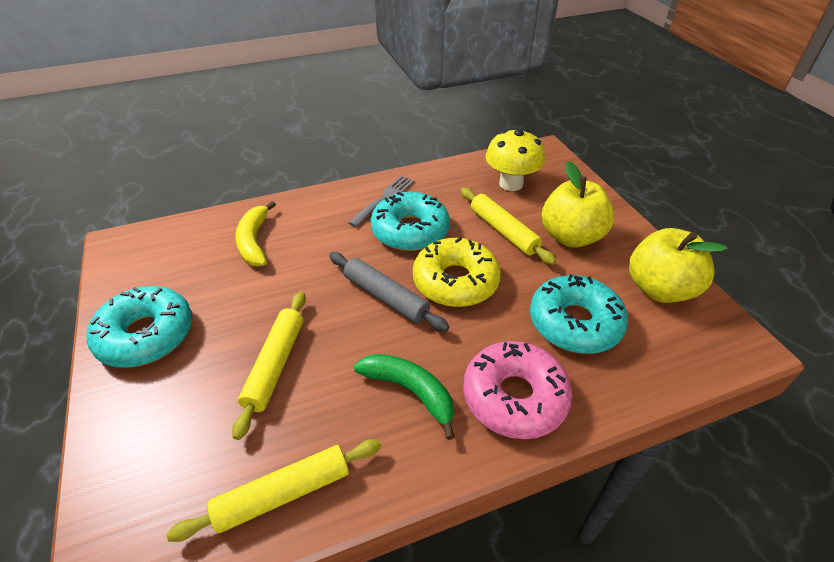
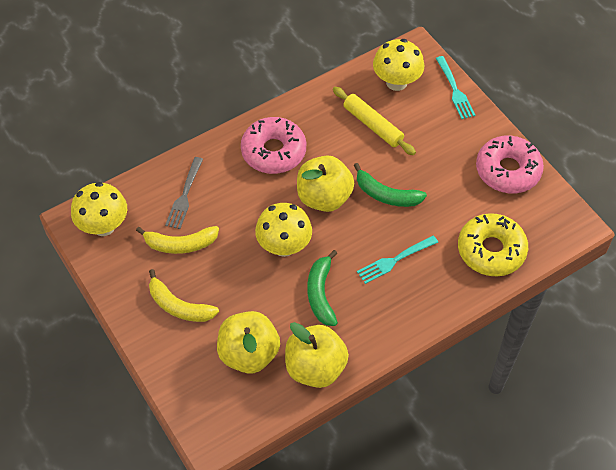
green banana: 1 -> 2
grey rolling pin: 1 -> 0
pink donut: 1 -> 2
turquoise donut: 3 -> 0
turquoise fork: 0 -> 2
yellow apple: 2 -> 3
yellow banana: 1 -> 2
yellow mushroom: 1 -> 3
yellow rolling pin: 3 -> 1

